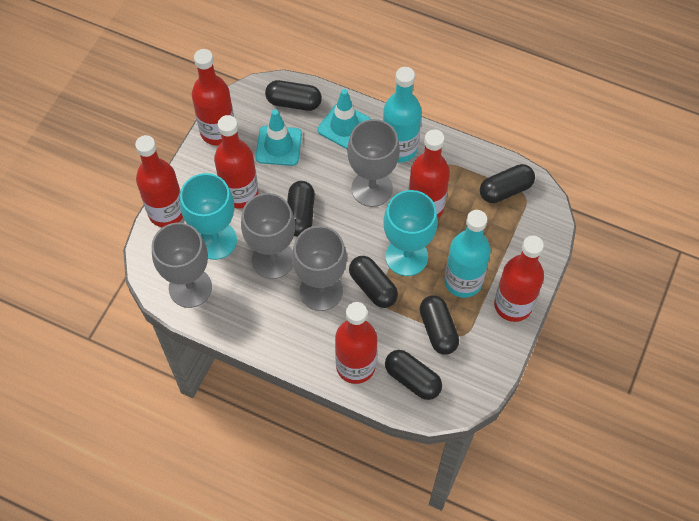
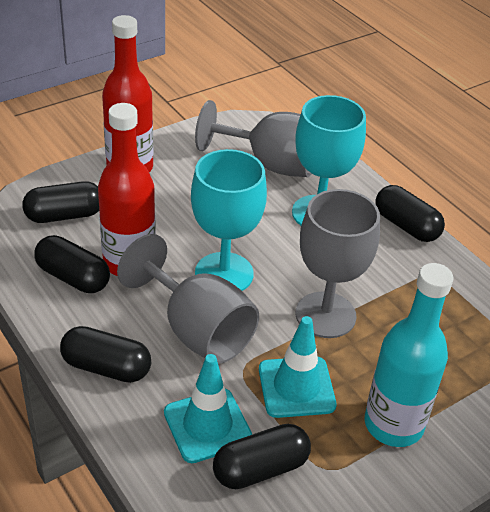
black capsule: 6 -> 5
grey goblet: 4 -> 3
red bottle: 6 -> 2
turquoise bottle: 2 -> 1

